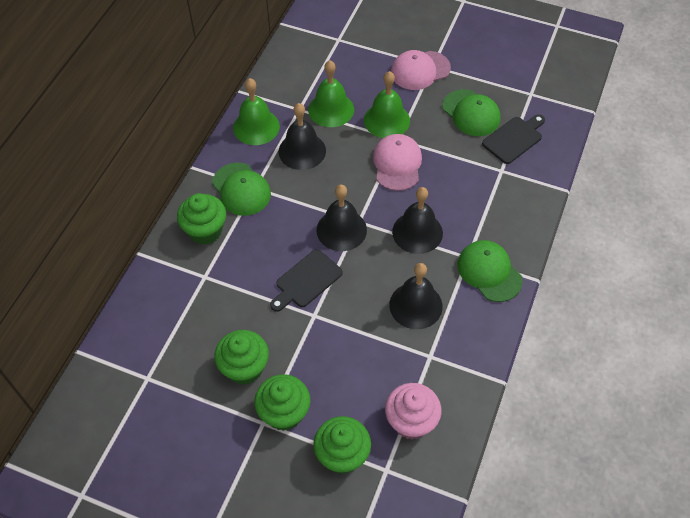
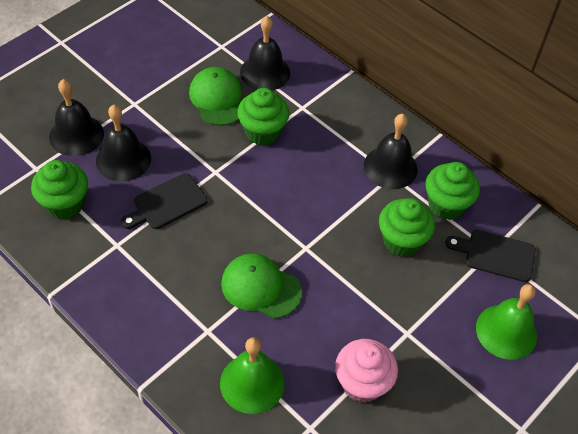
green bell: 3 -> 2
green cap: 3 -> 2
pink cap: 2 -> 0

